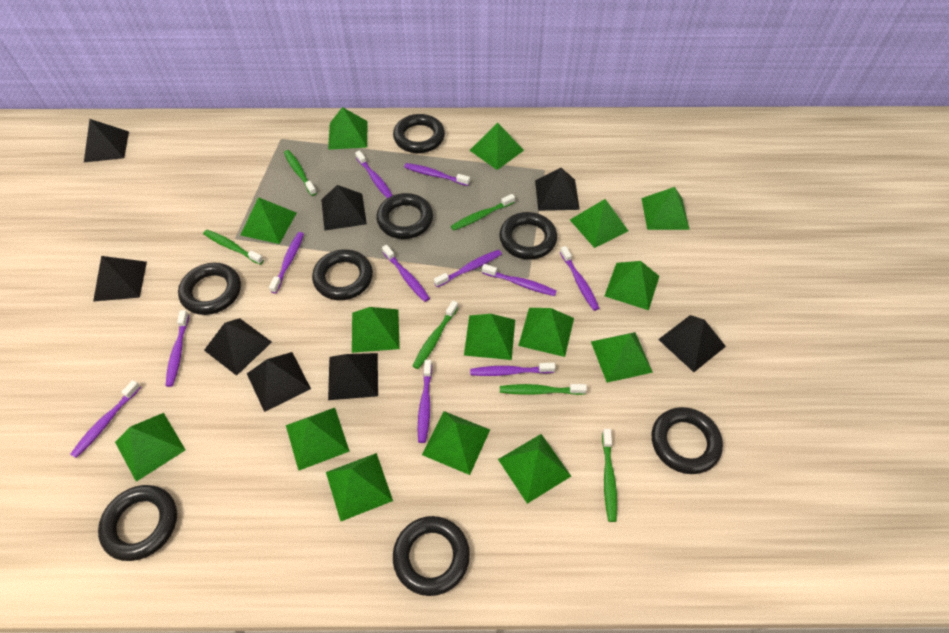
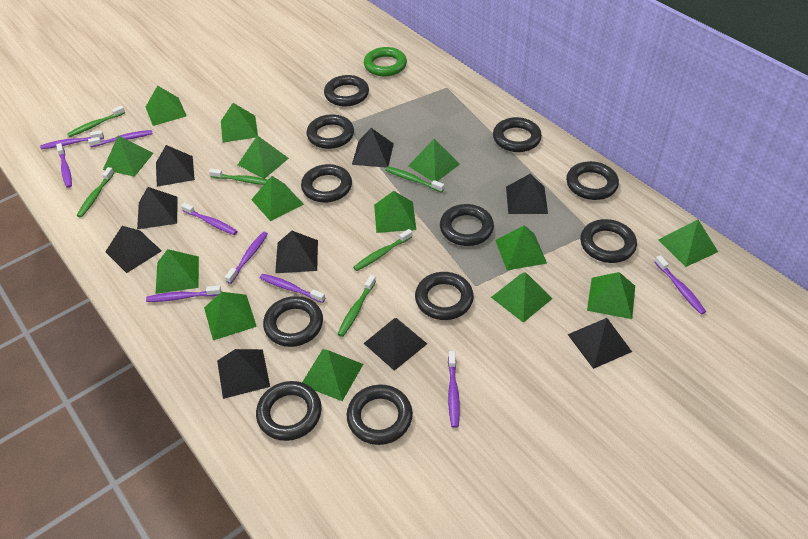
black pyramid: 8 -> 9
black ring: 8 -> 11
green pyramid: 15 -> 14
green ring: 0 -> 1
purple toothbrush: 11 -> 9

